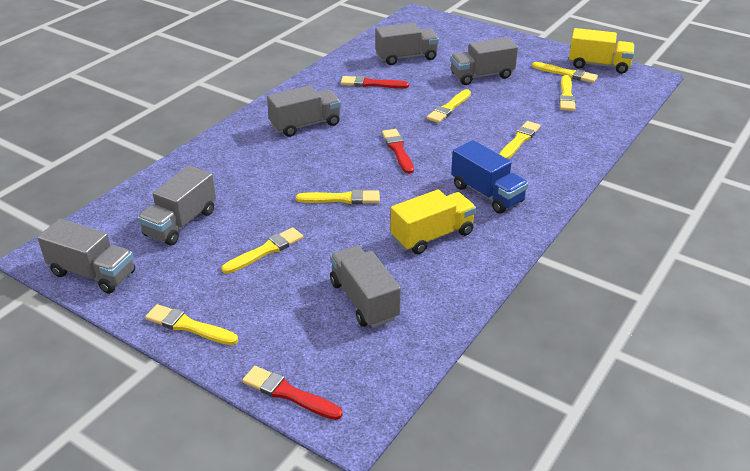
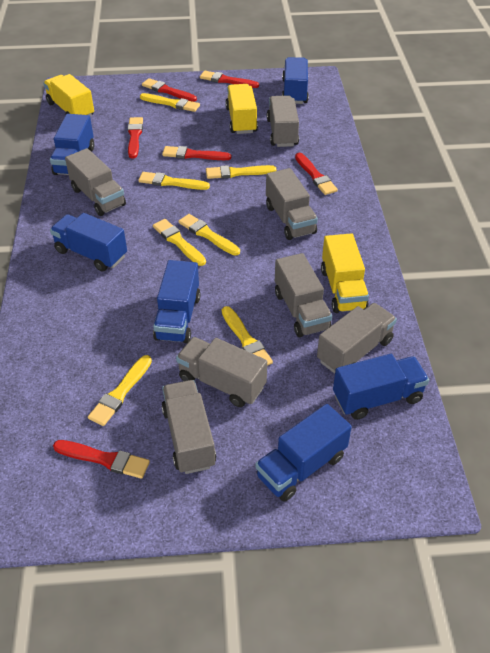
blue truck: 1 -> 6
grey truck: 6 -> 7
red brush: 3 -> 6
yellow truck: 2 -> 3

